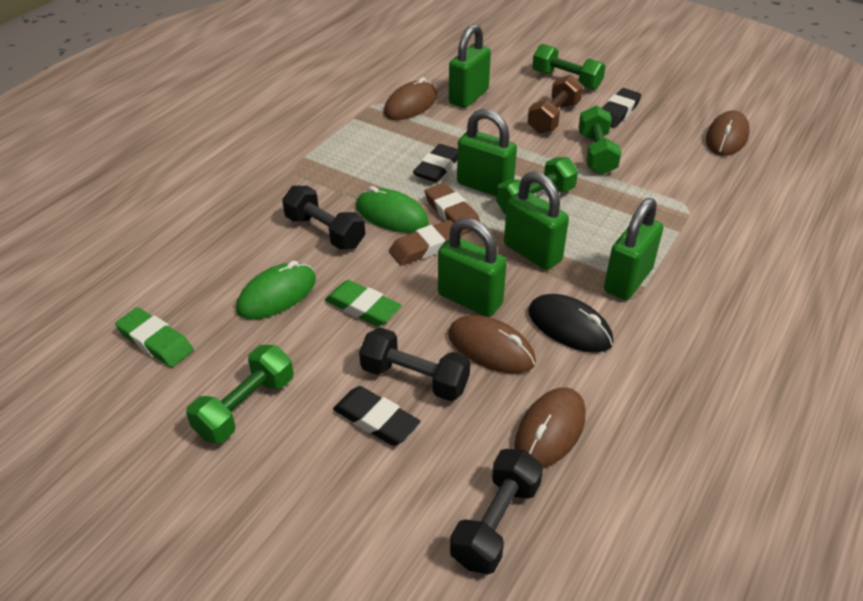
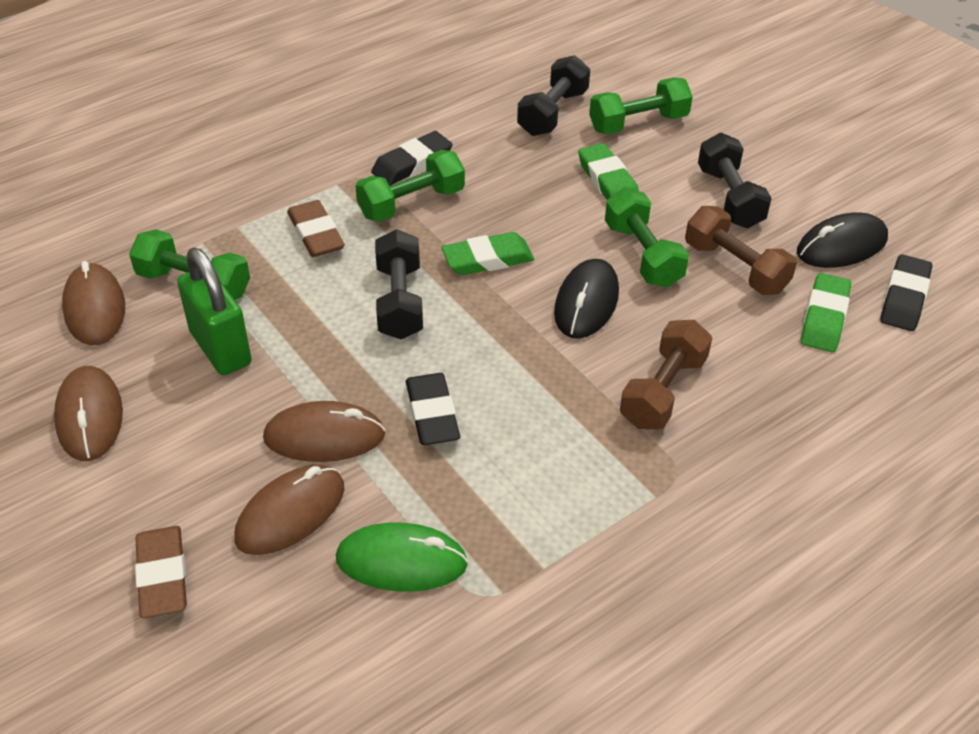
black mouse: 1 -> 2
brown dumbbell: 1 -> 2
green eraser: 2 -> 3
green mouse: 2 -> 1
green padlock: 5 -> 1

